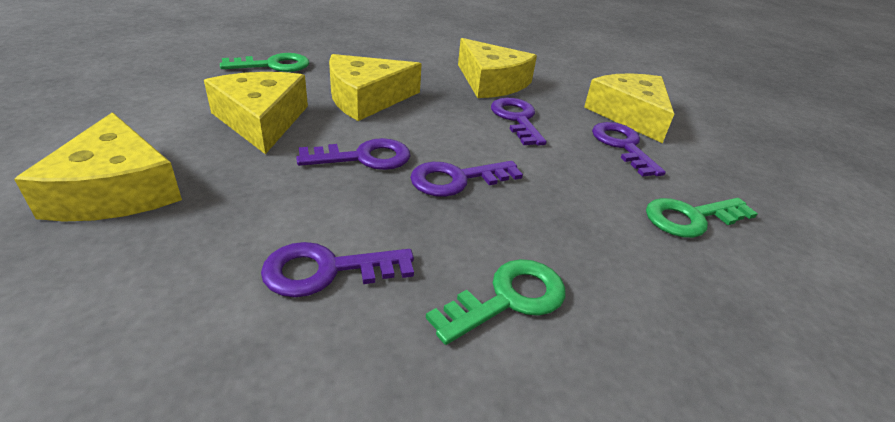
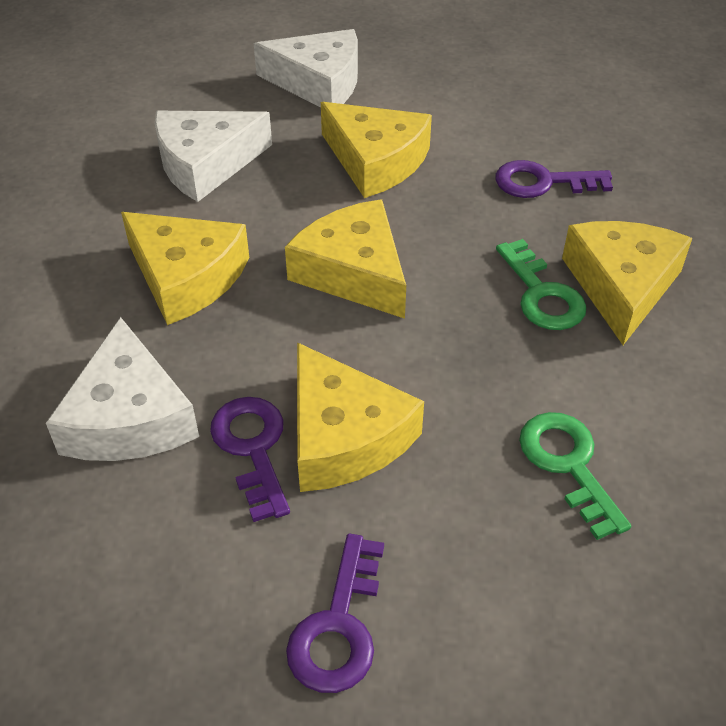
green key: 3 -> 2
purple key: 5 -> 3
white cheese: 0 -> 3

